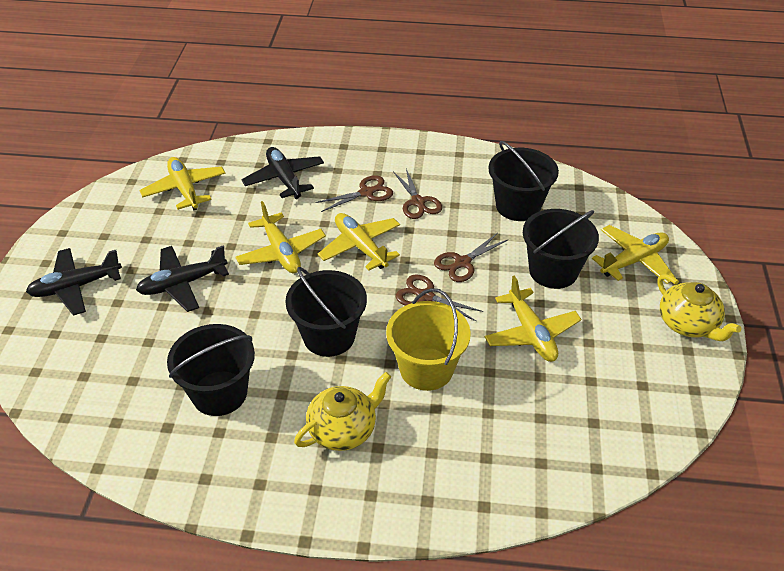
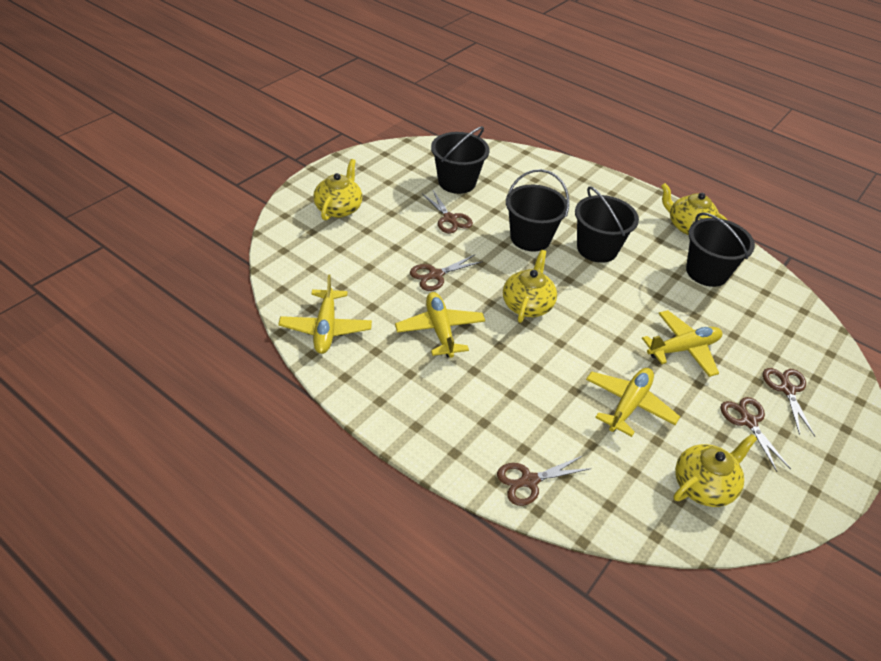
black plane: 3 -> 0
brown scissors: 4 -> 5
yellow bucket: 1 -> 0
yellow plane: 5 -> 4
yellow teapot: 2 -> 4

